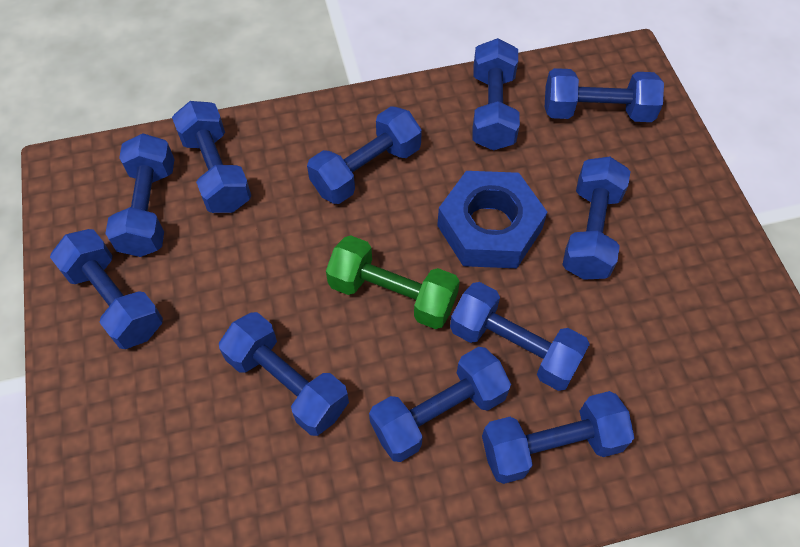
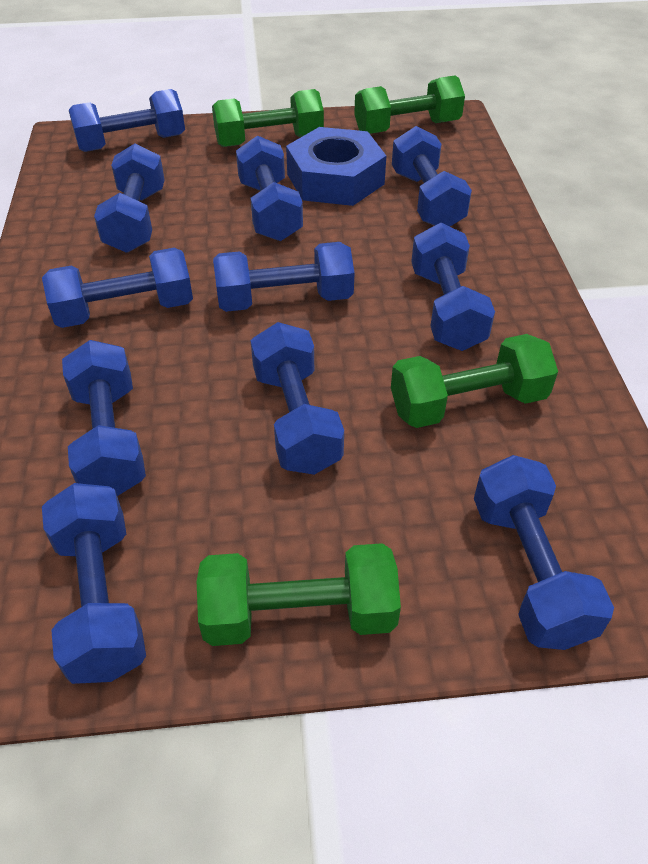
green dumbbell: 1 -> 4

